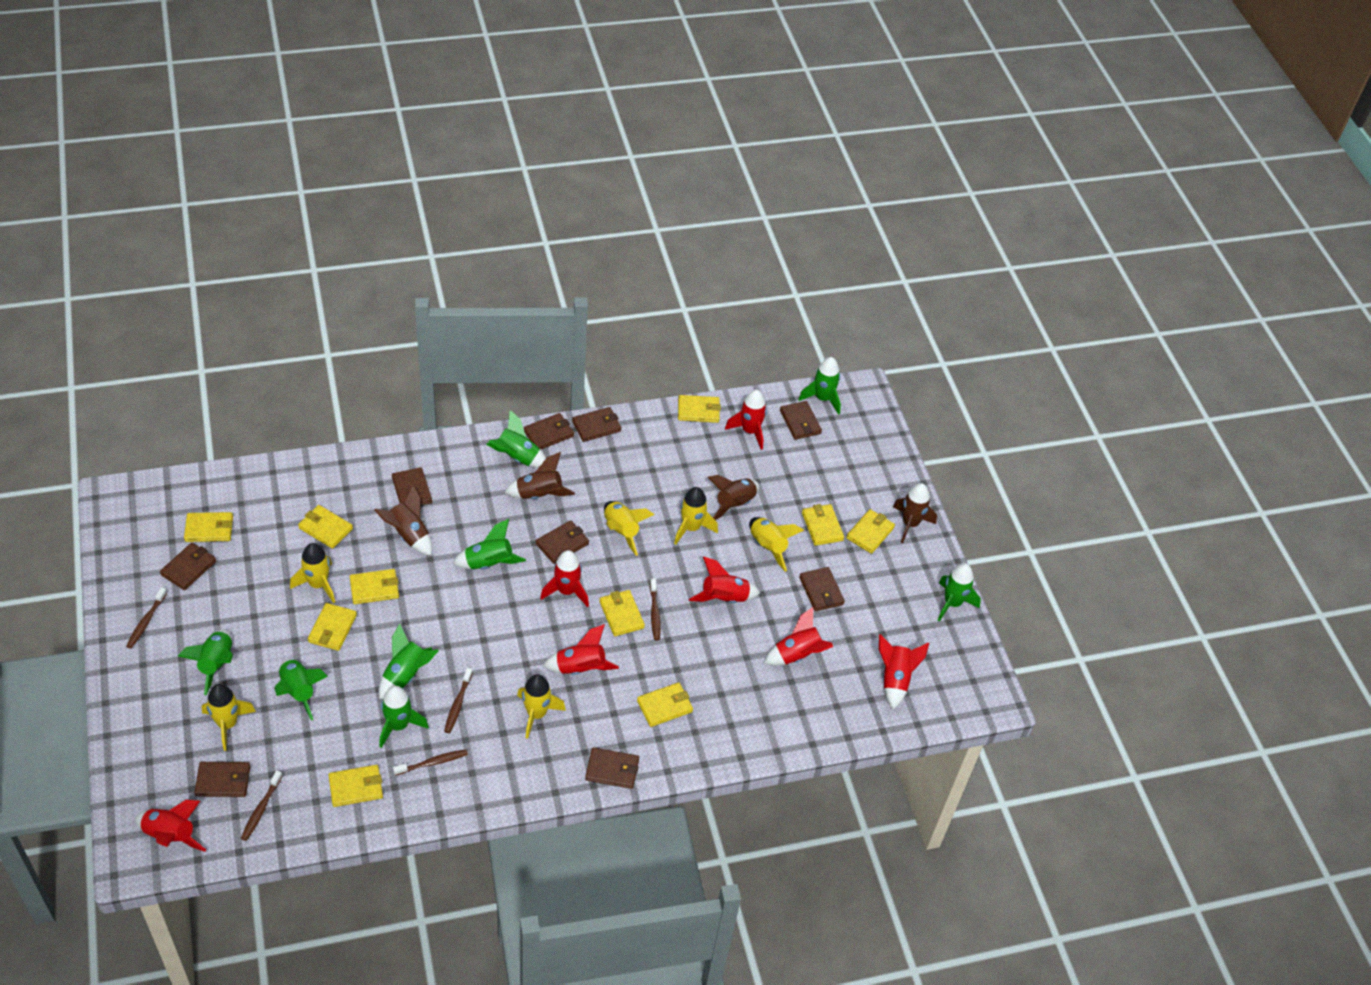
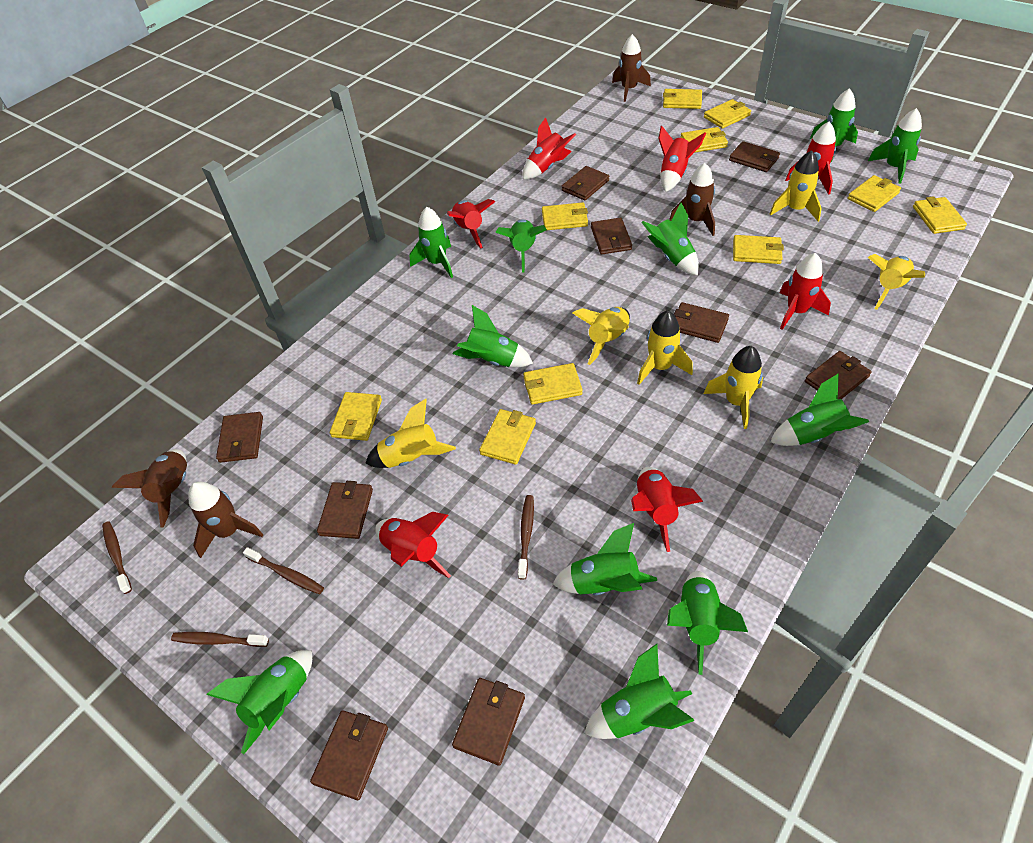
brown toothbrush: 5 -> 4
green rocket: 8 -> 11

